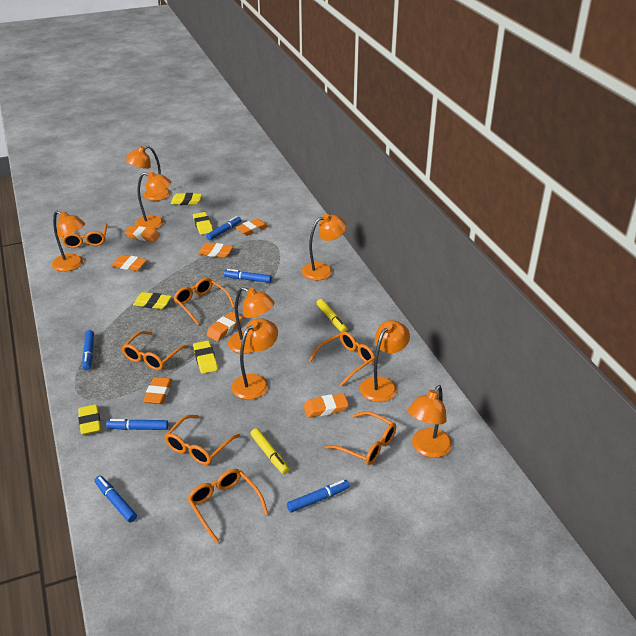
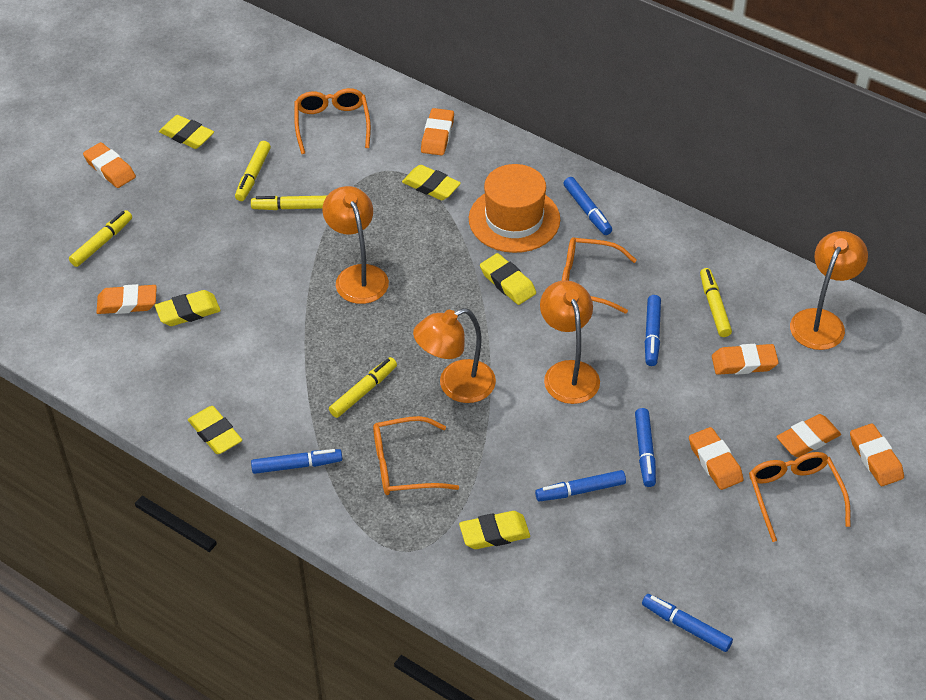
orange glasses: 7 -> 4
orange hat: 0 -> 1
orange lamp: 8 -> 4
yellow eraser: 5 -> 6
yellow marker: 2 -> 5

